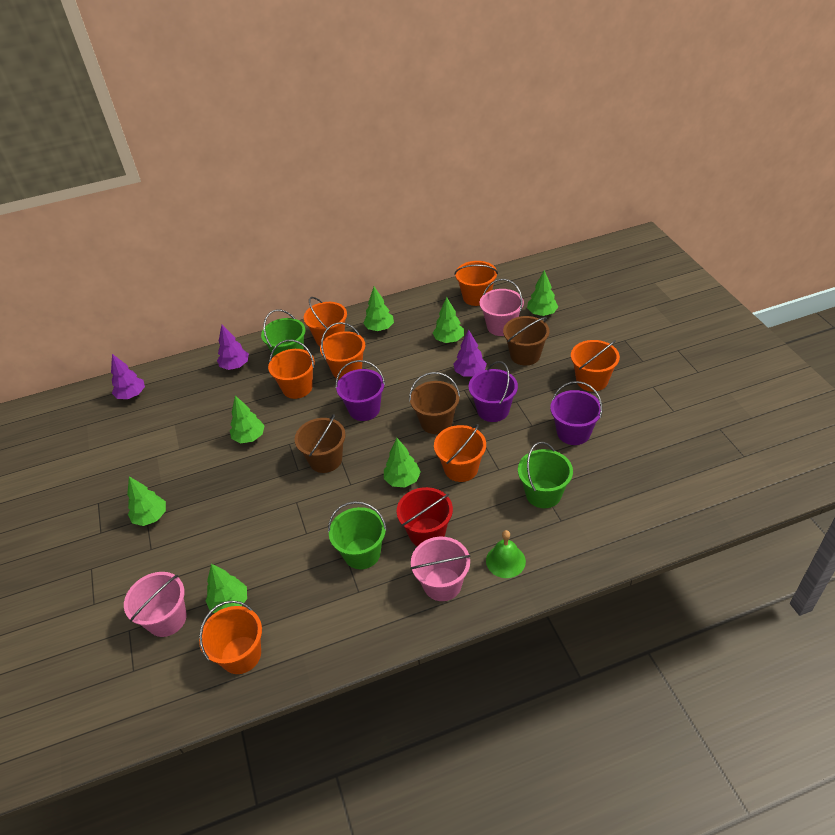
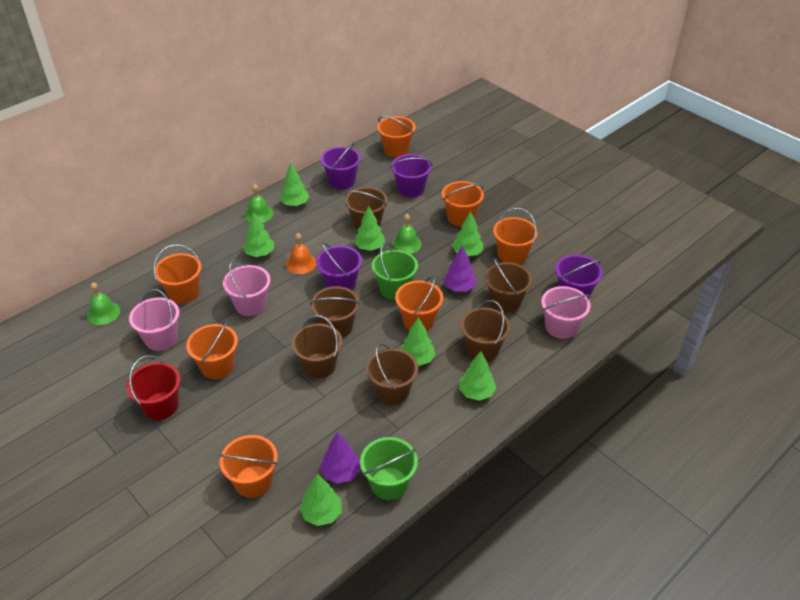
brown bucket: 3 -> 6
green bell: 1 -> 3
green bucket: 3 -> 2
orange bell: 0 -> 1
purple bucket: 3 -> 4
purple tree: 3 -> 2

